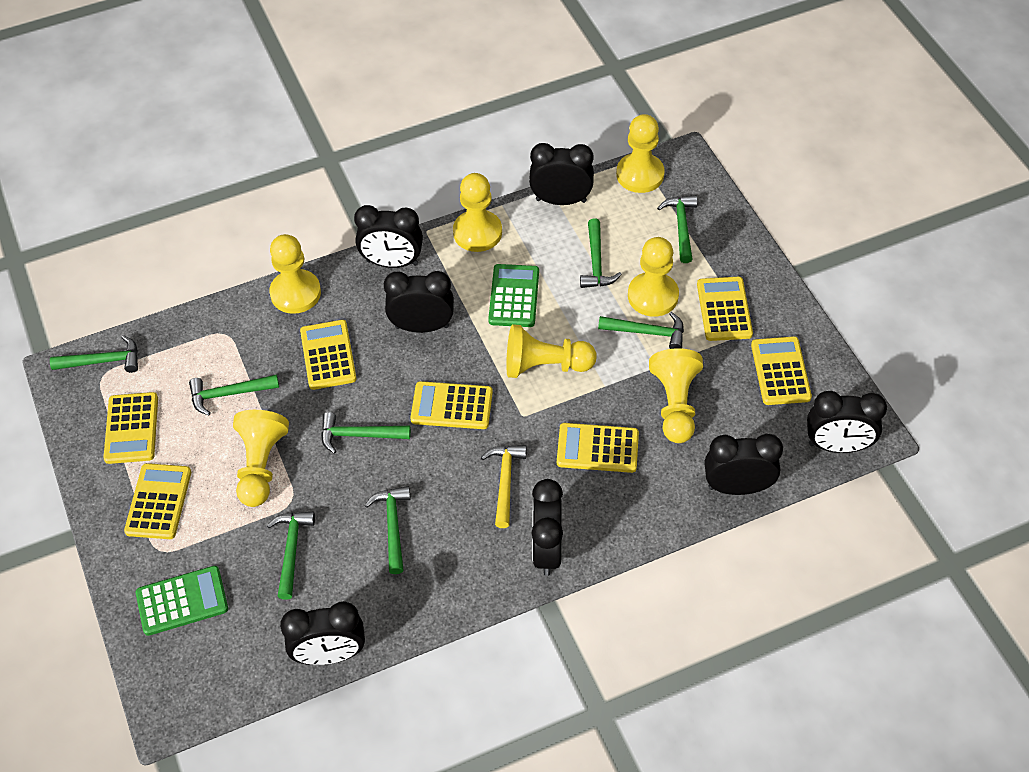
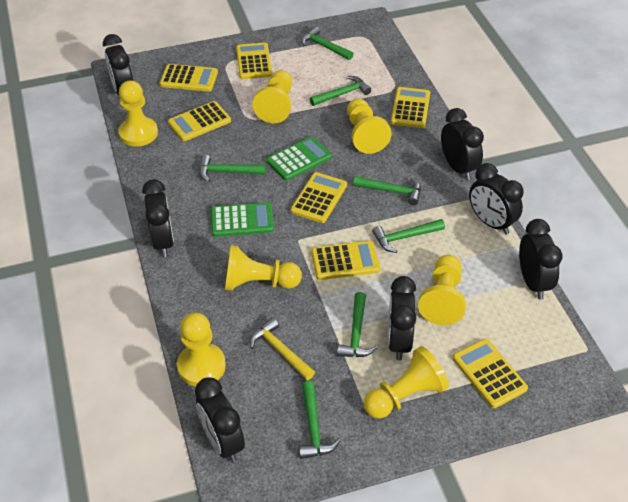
green hammer: 8 -> 7

